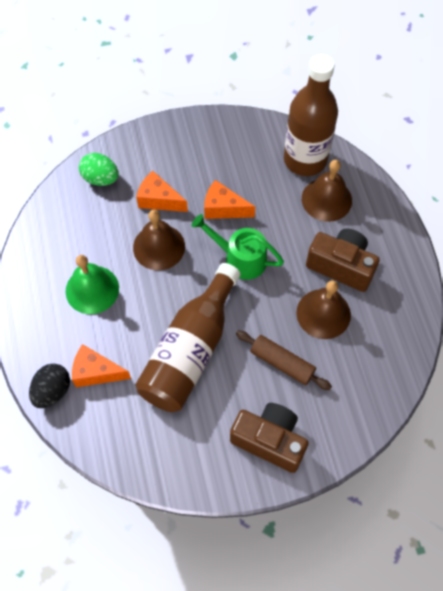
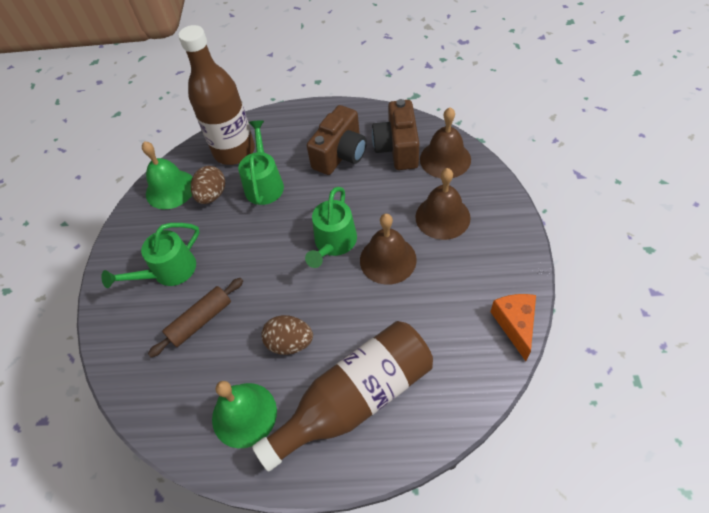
black egg: 1 -> 0
brown egg: 0 -> 2
green bell: 1 -> 2
green egg: 1 -> 0
green watering can: 1 -> 3
orange cheese: 3 -> 1

